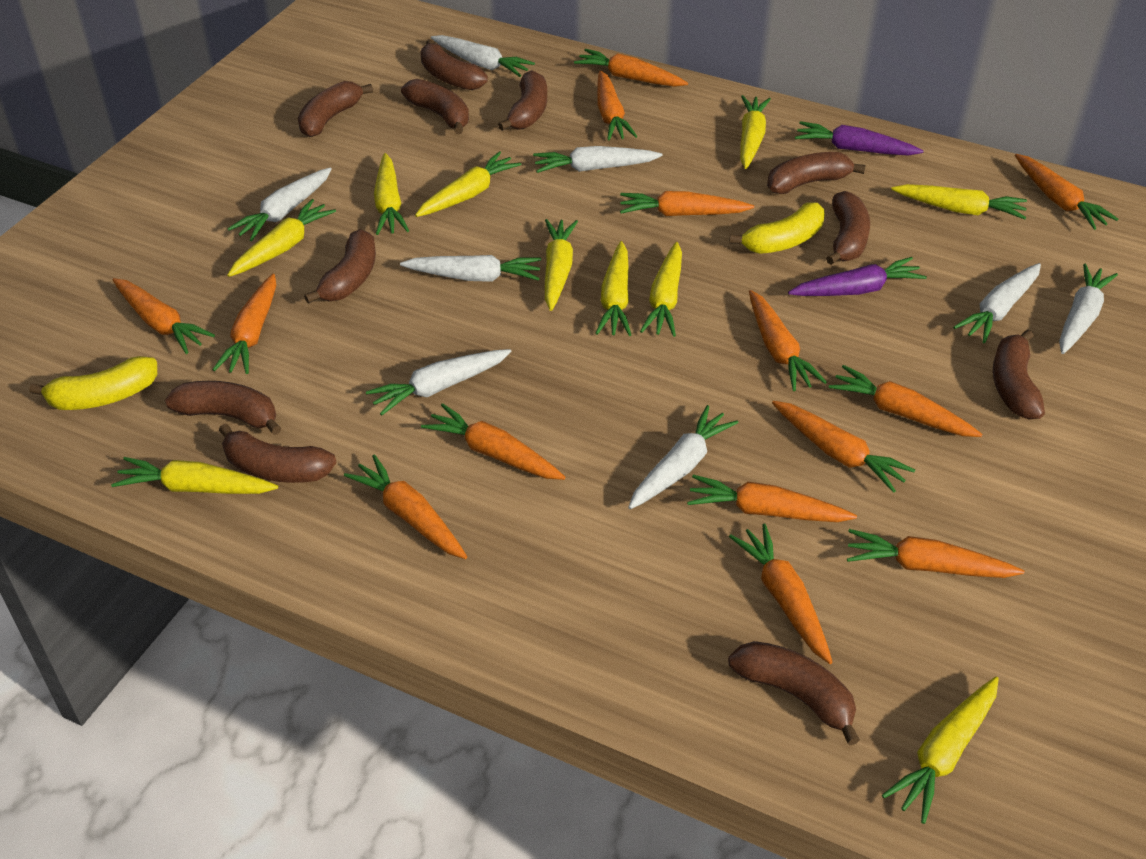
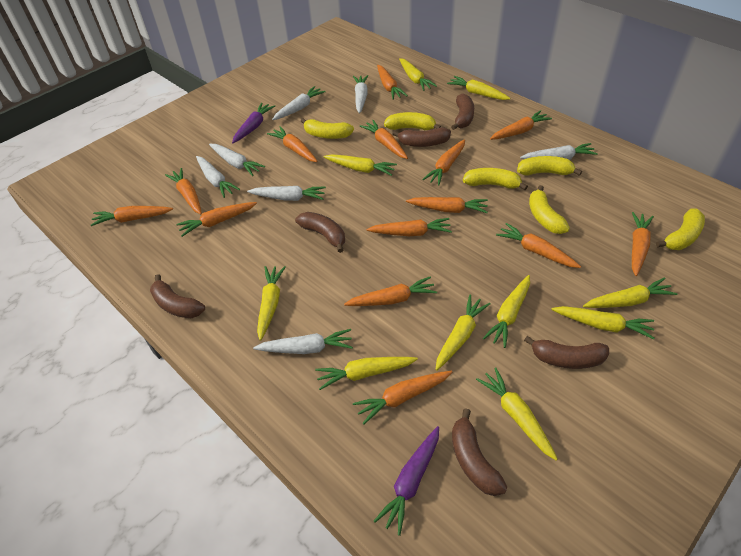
brown banana: 11 -> 6
white carrot: 8 -> 7
yellow banana: 2 -> 6

